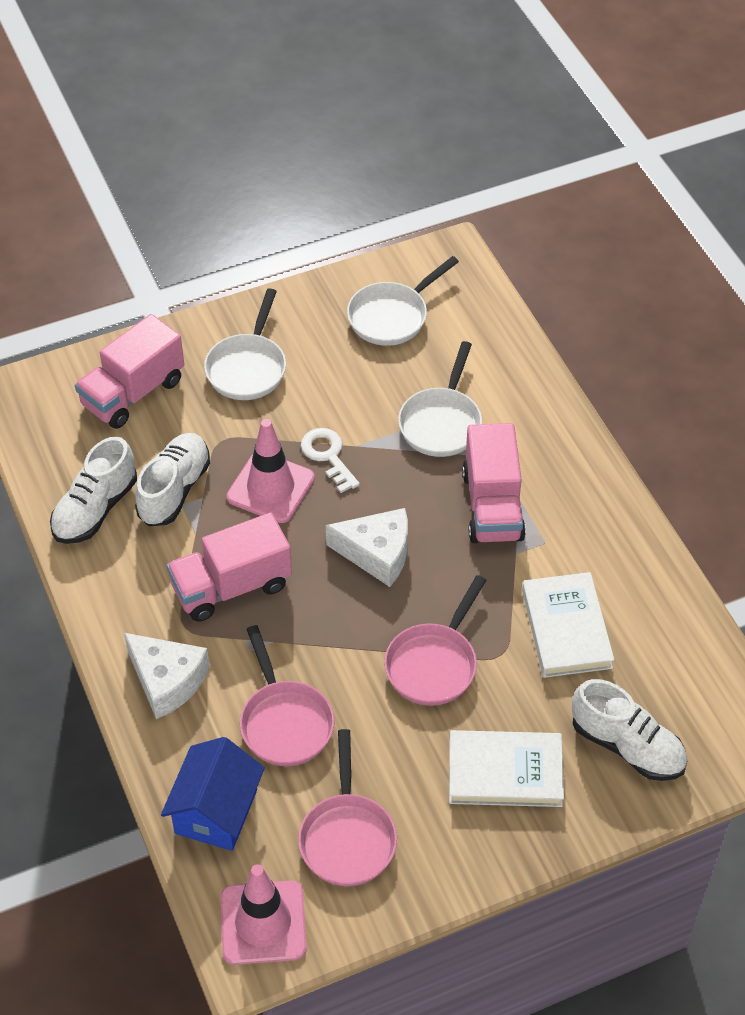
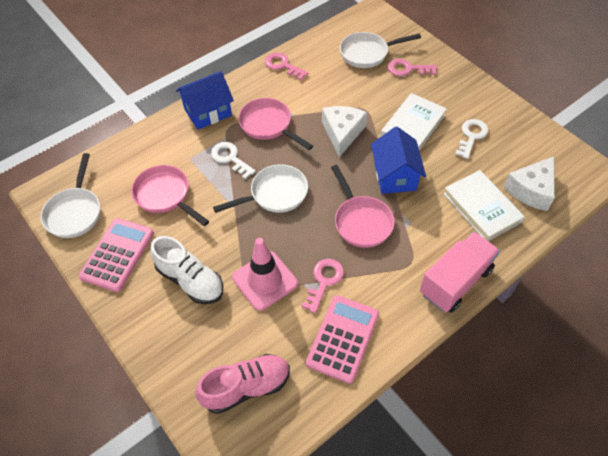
blue house: 1 -> 2
pink calculator: 0 -> 2
pink key: 0 -> 3
pink shoe: 0 -> 1
pink traffic cone: 2 -> 1
pink truck: 3 -> 1
white key: 1 -> 2
white shoe: 3 -> 1

